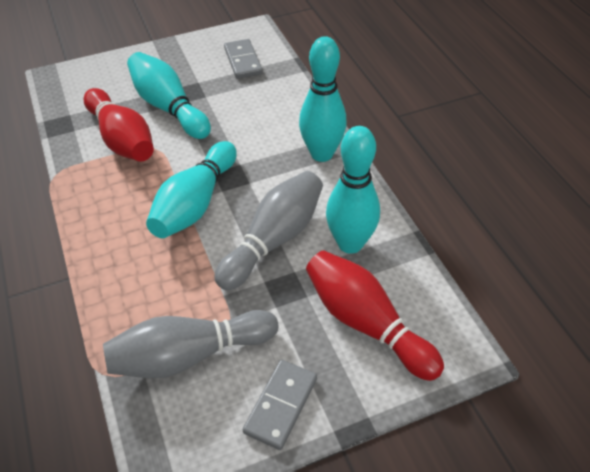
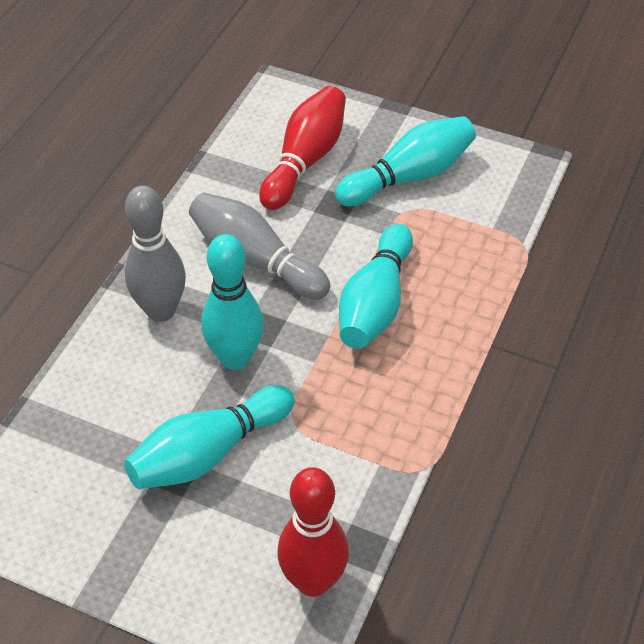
grey domino: 2 -> 0

